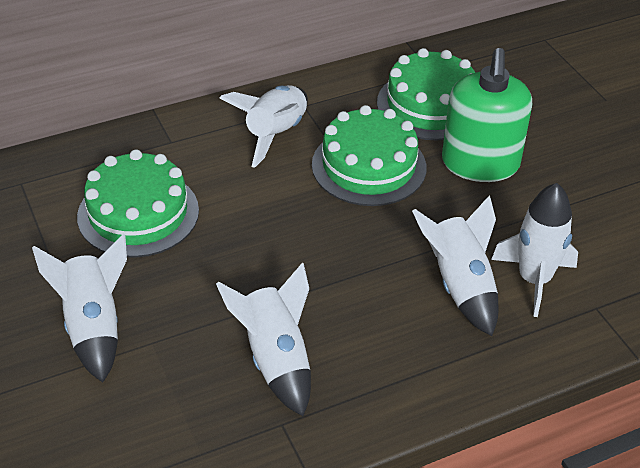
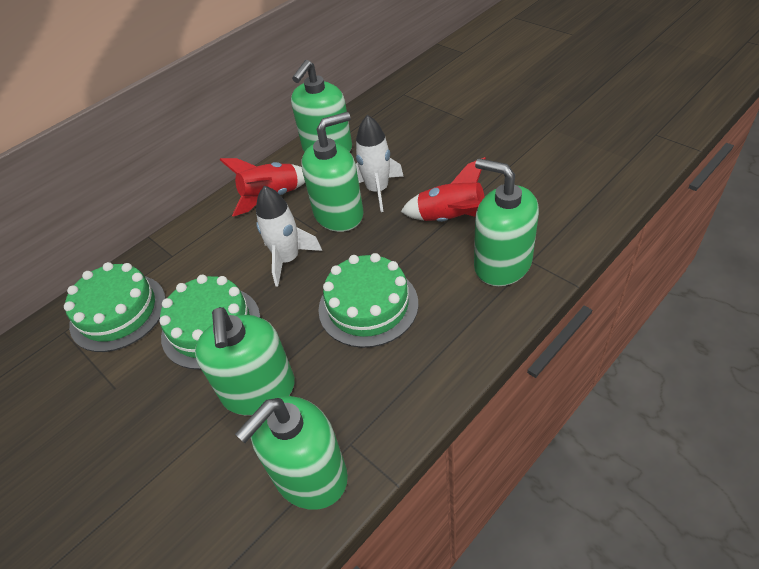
green soap dispenser: 1 -> 5
red rocket: 0 -> 2
white rocket: 5 -> 2

